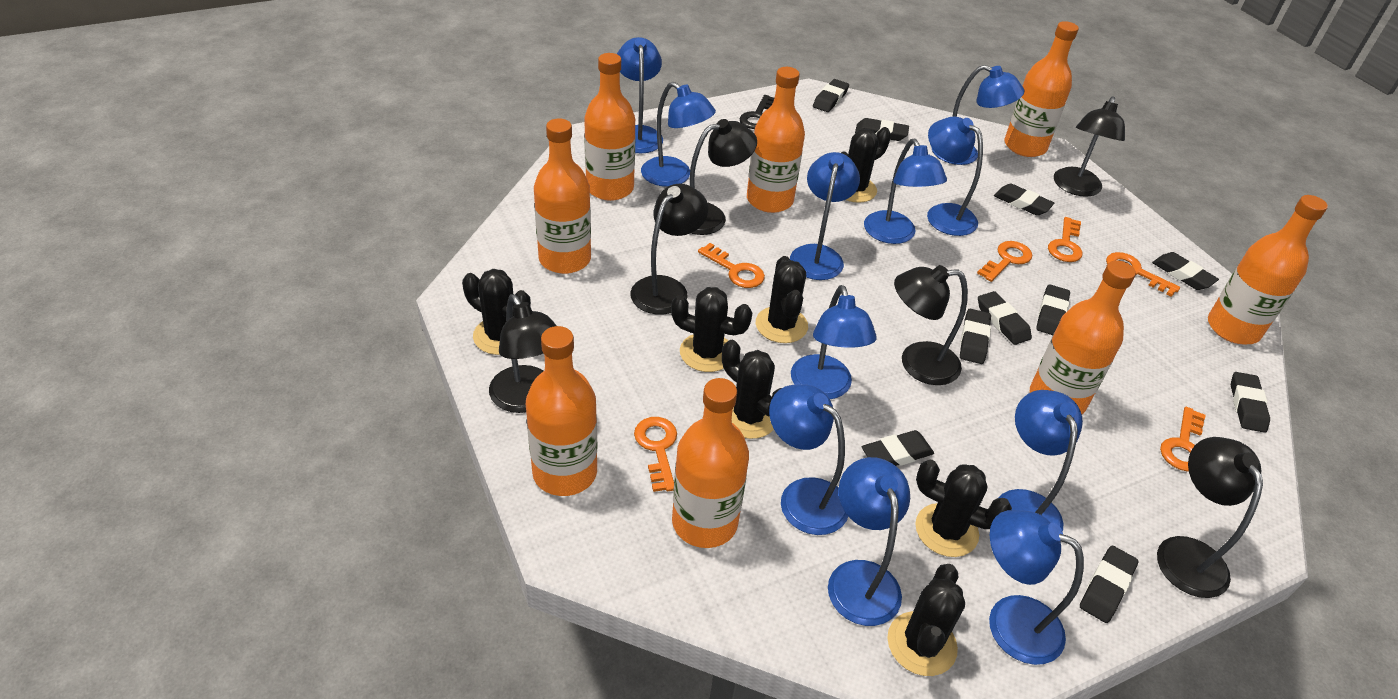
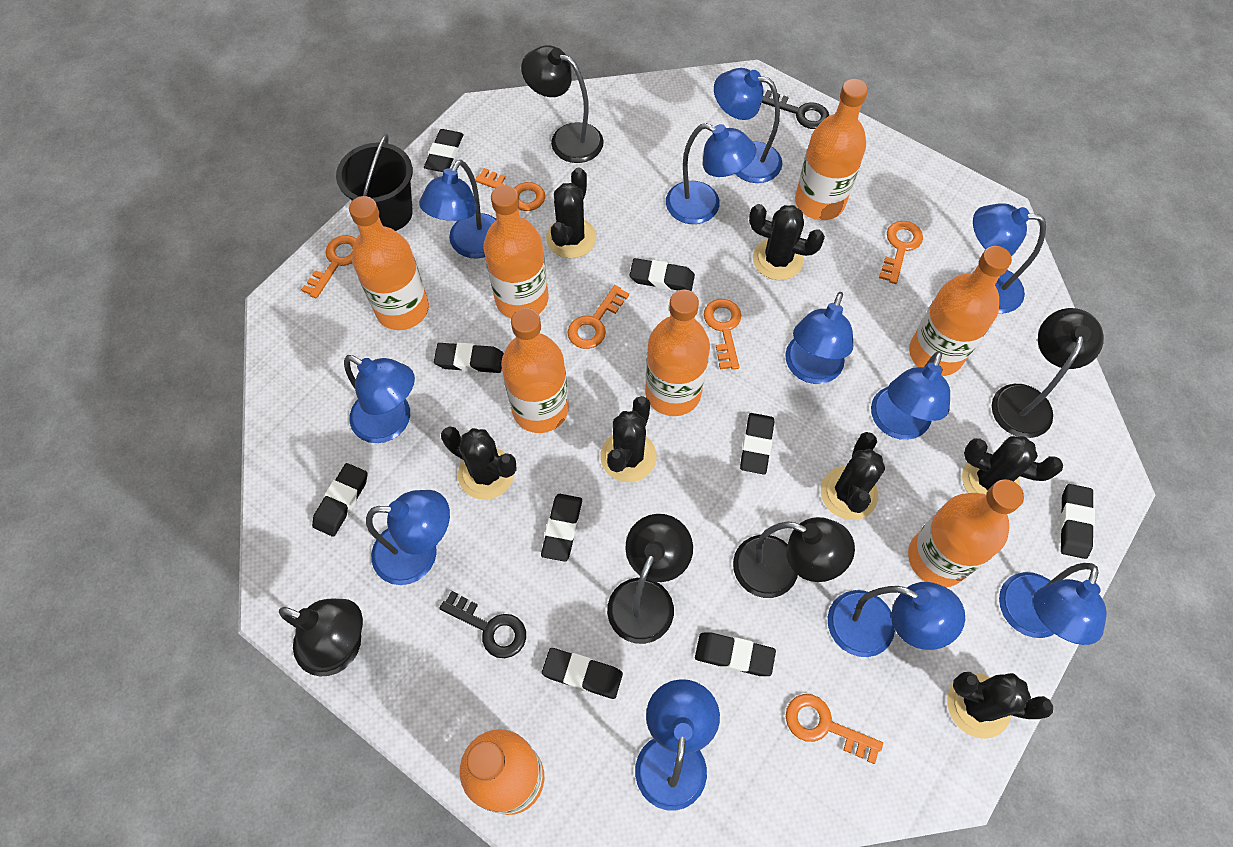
black bucket: 0 -> 1
black eraser: 10 -> 9
black key: 1 -> 2
black lamp: 6 -> 5

